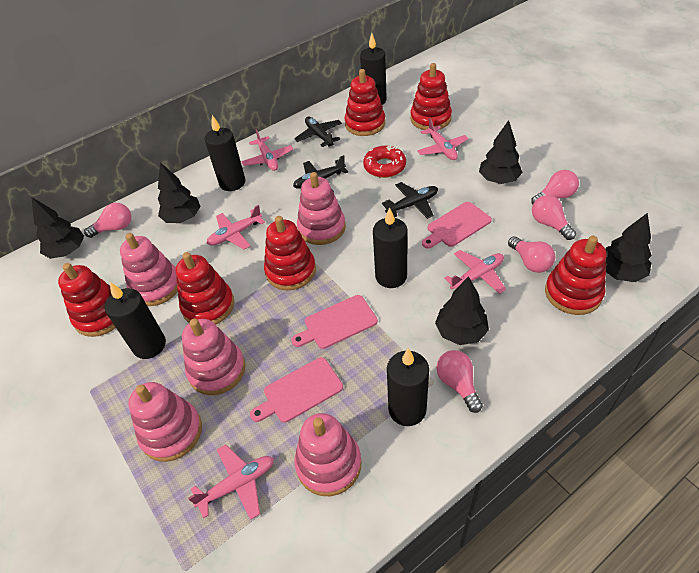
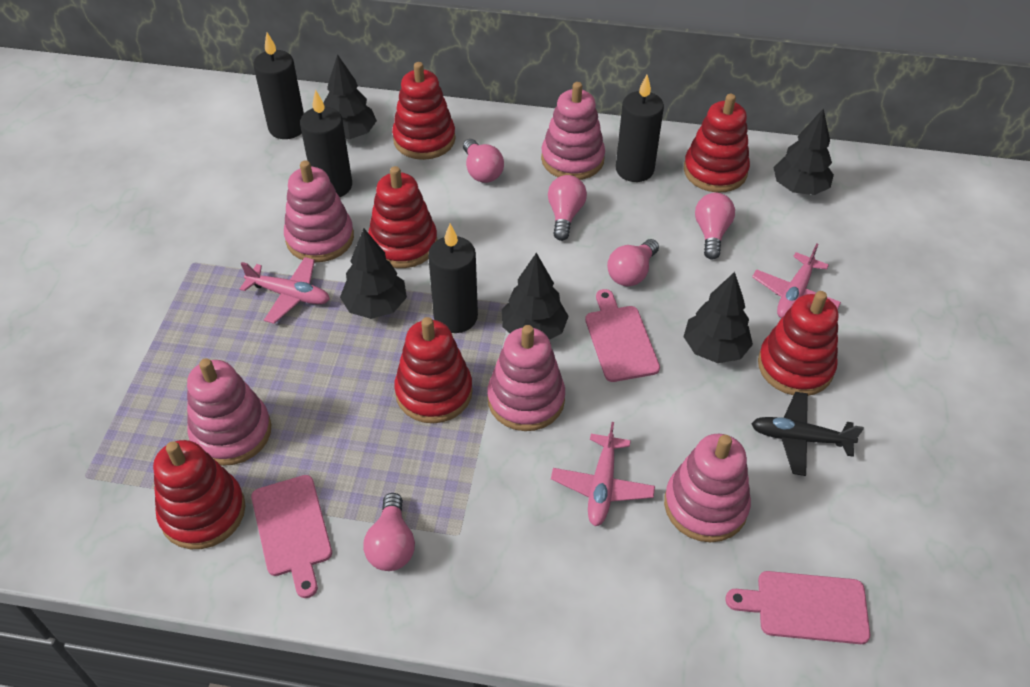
black candle: 5 -> 4
black plane: 3 -> 1
pink plane: 5 -> 3
red donut: 1 -> 0

